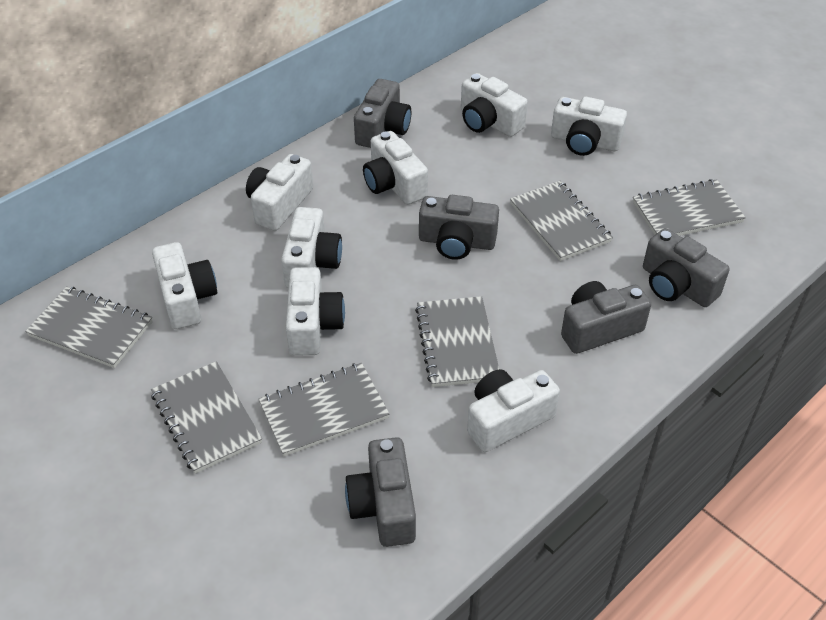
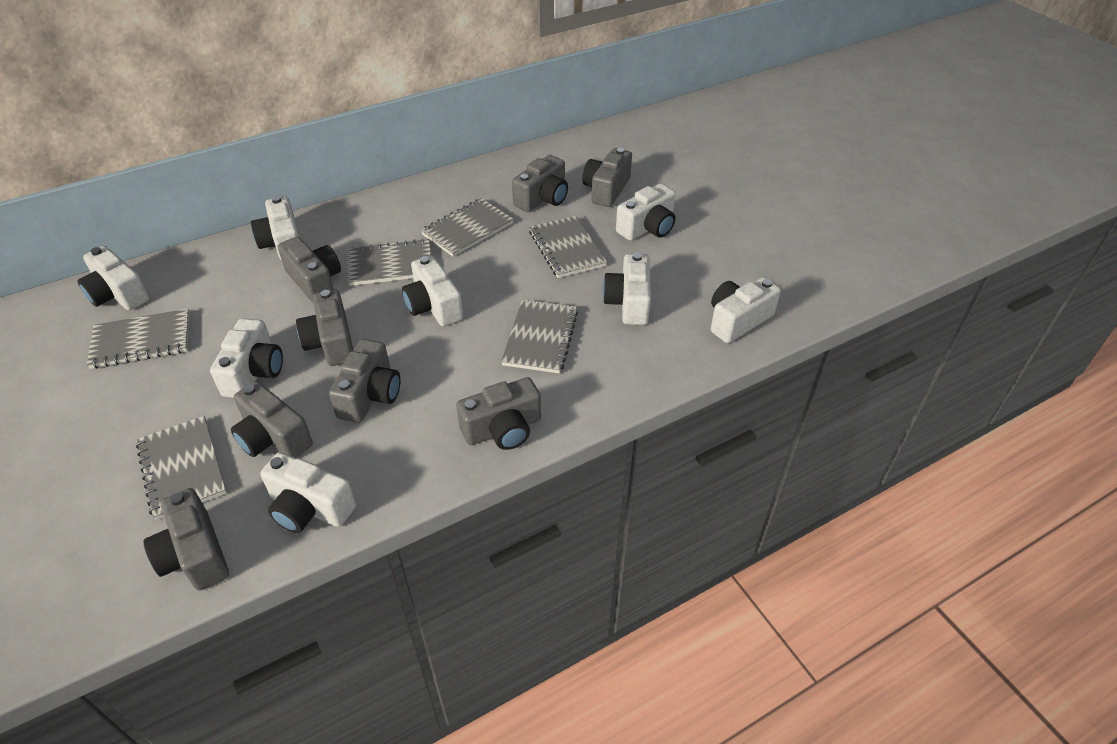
grey camera: 5 -> 8

